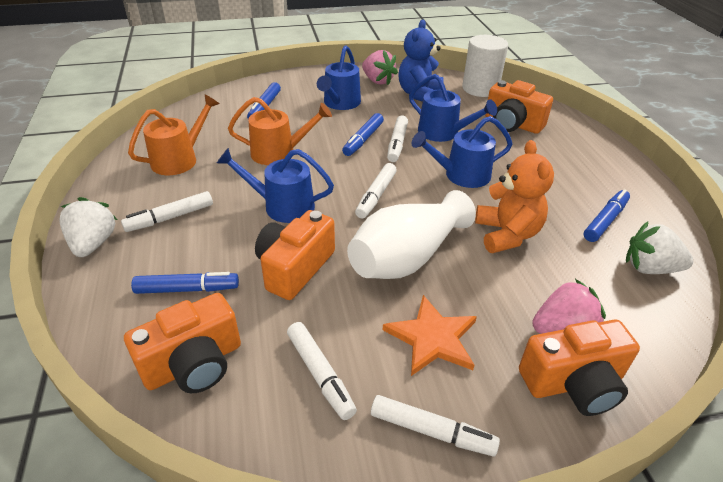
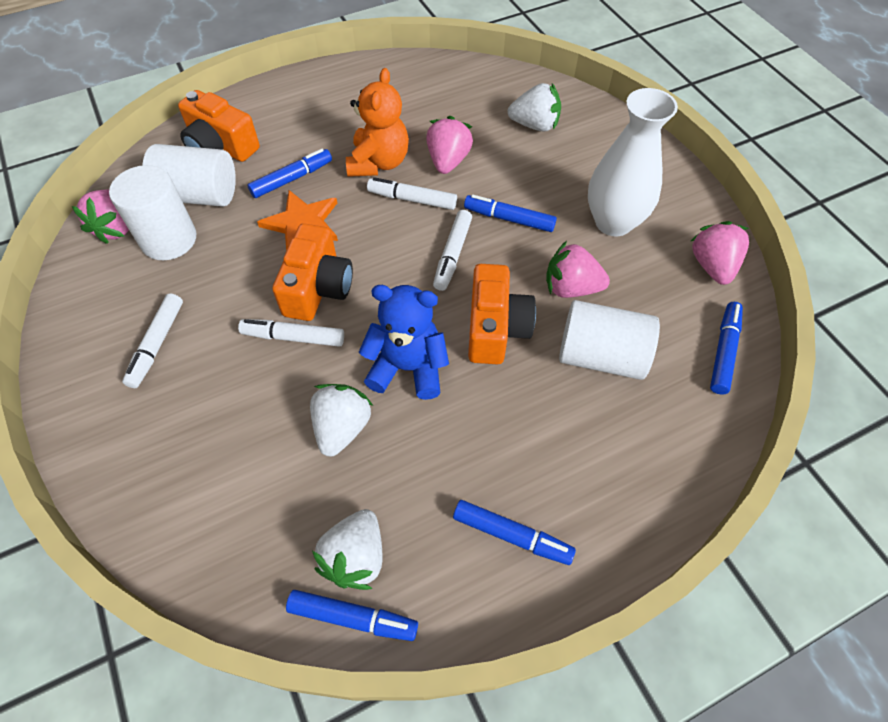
blue marker: 4 -> 5
blue watering can: 4 -> 0
orange camera: 4 -> 3
orange watering can: 2 -> 0
pink strawberry: 2 -> 4
white cylinder: 1 -> 3
white marker: 5 -> 4
white strawberry: 2 -> 3

